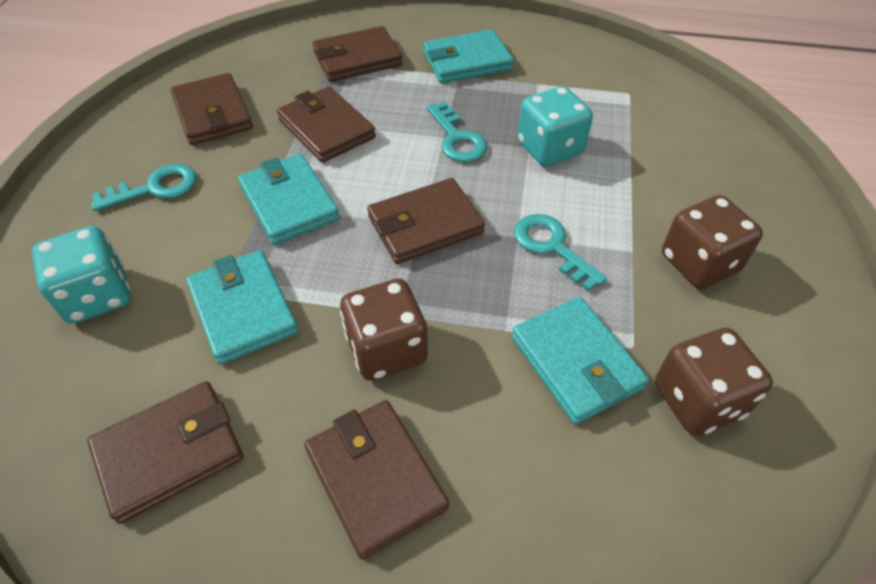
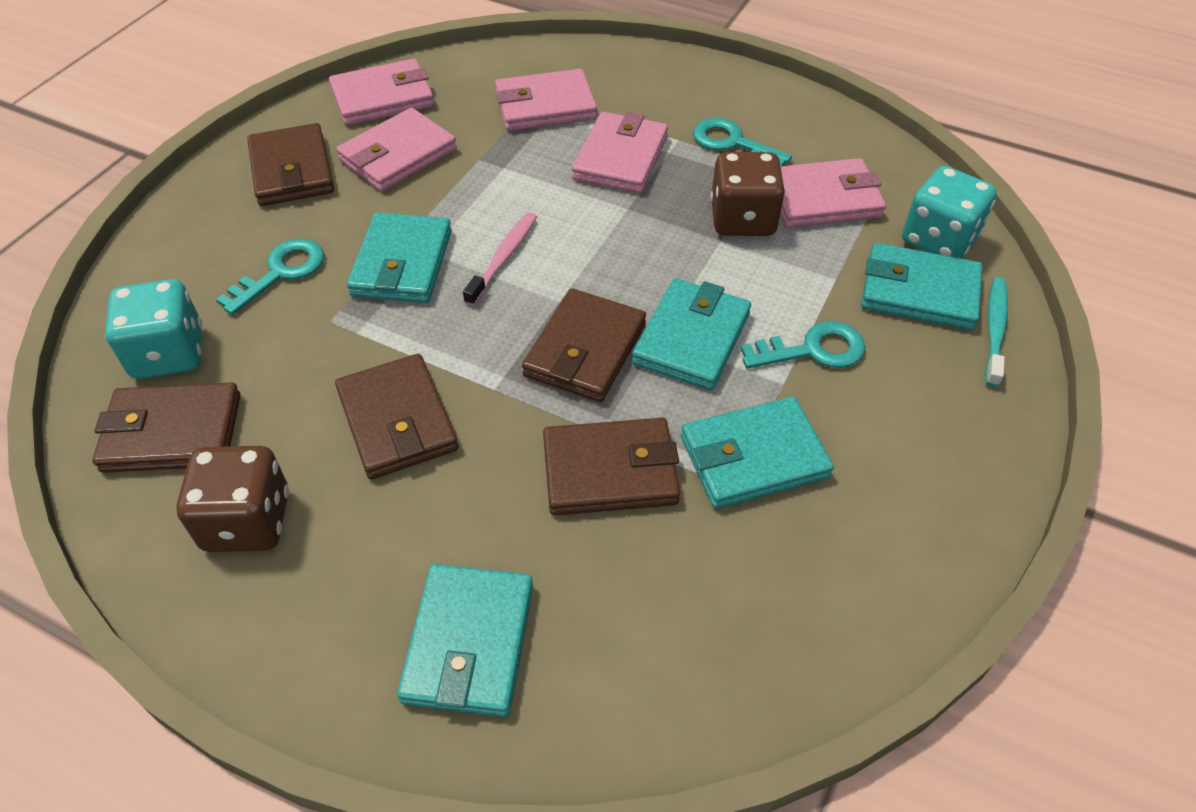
brown dice: 3 -> 2
brown wallet: 6 -> 5
pink toothbrush: 0 -> 1
pink wallet: 0 -> 5
turquoise toothbrush: 0 -> 1
turquoise wallet: 4 -> 5

